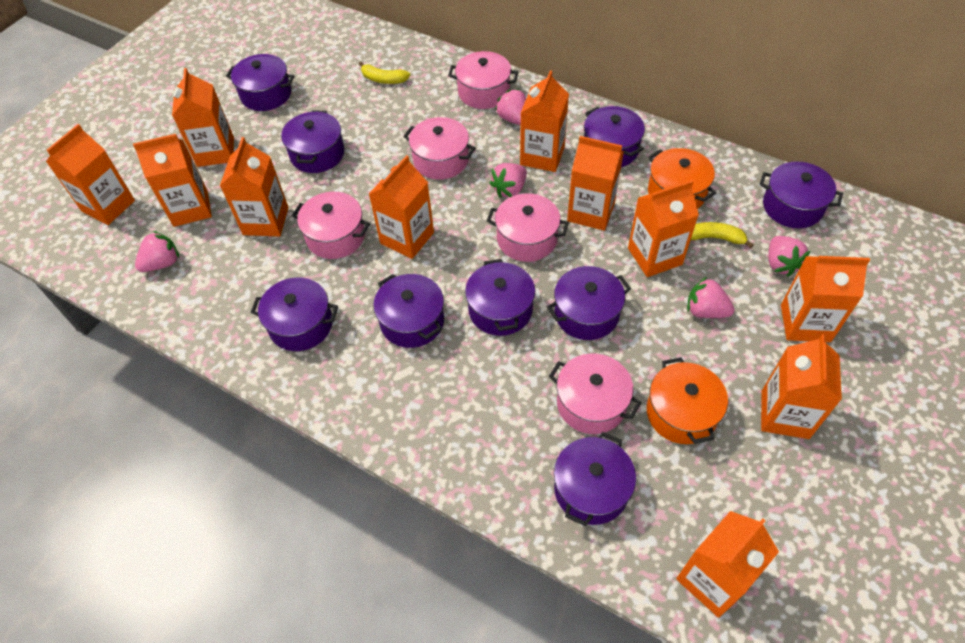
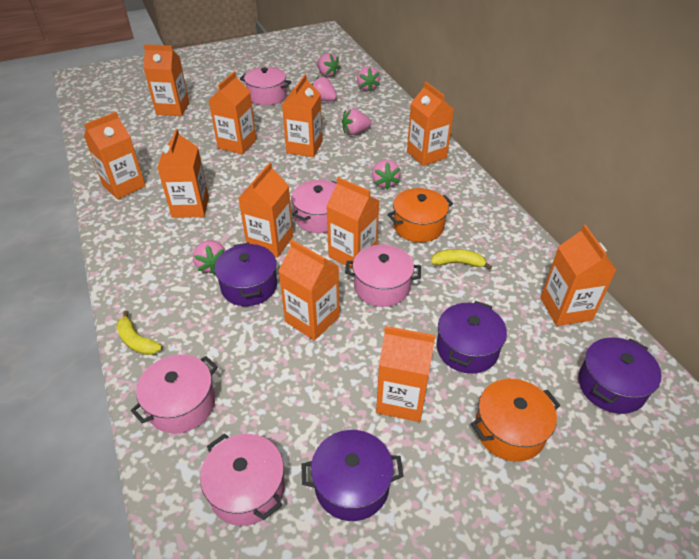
pink strawberry: 5 -> 6
purple pot: 9 -> 4

